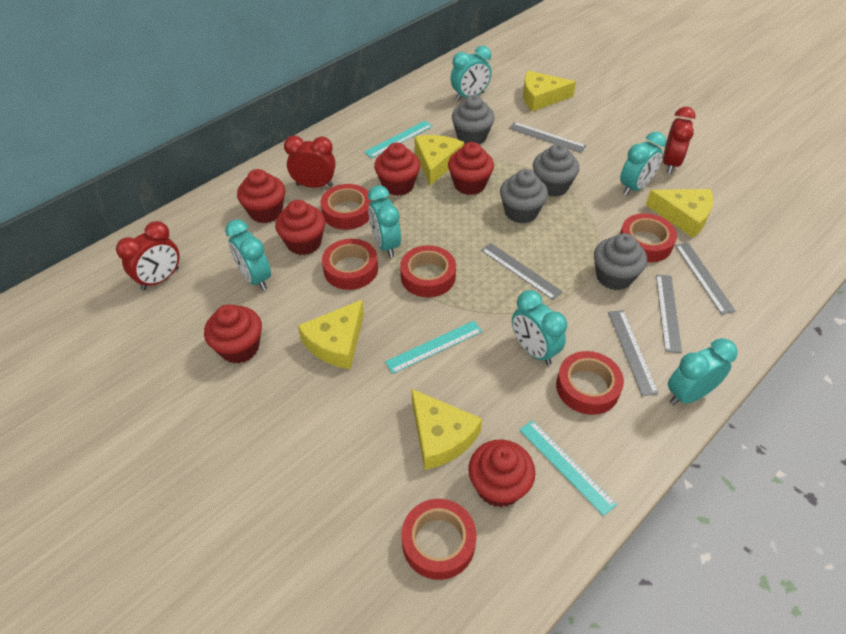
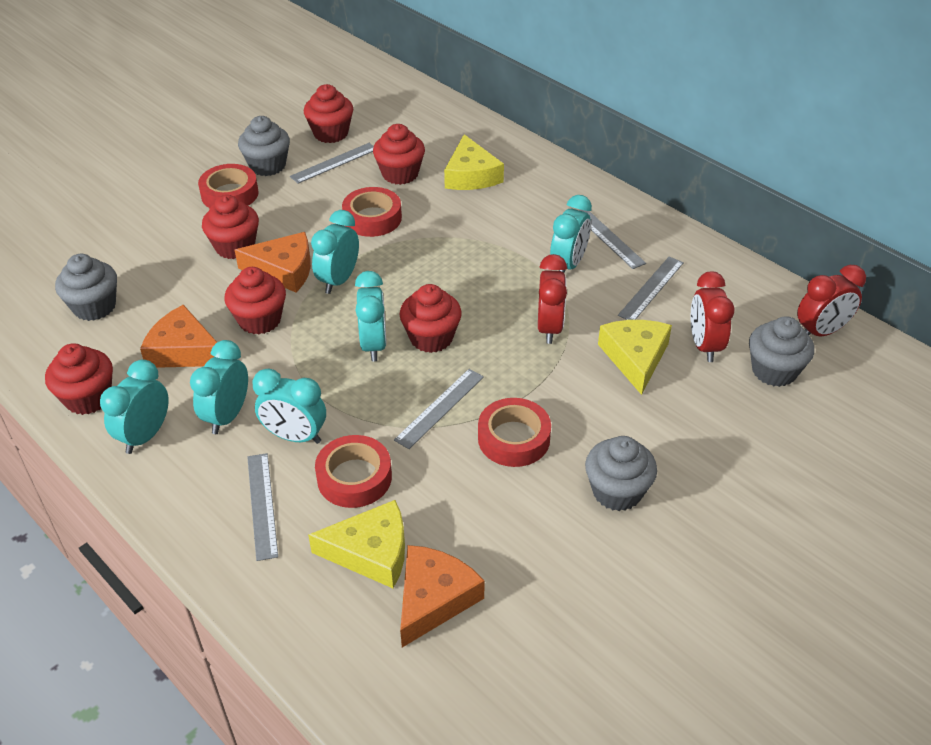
orange cheese: 0 -> 3
red tape: 6 -> 4
turquoise ruler: 3 -> 0
yellow cheese: 5 -> 3

